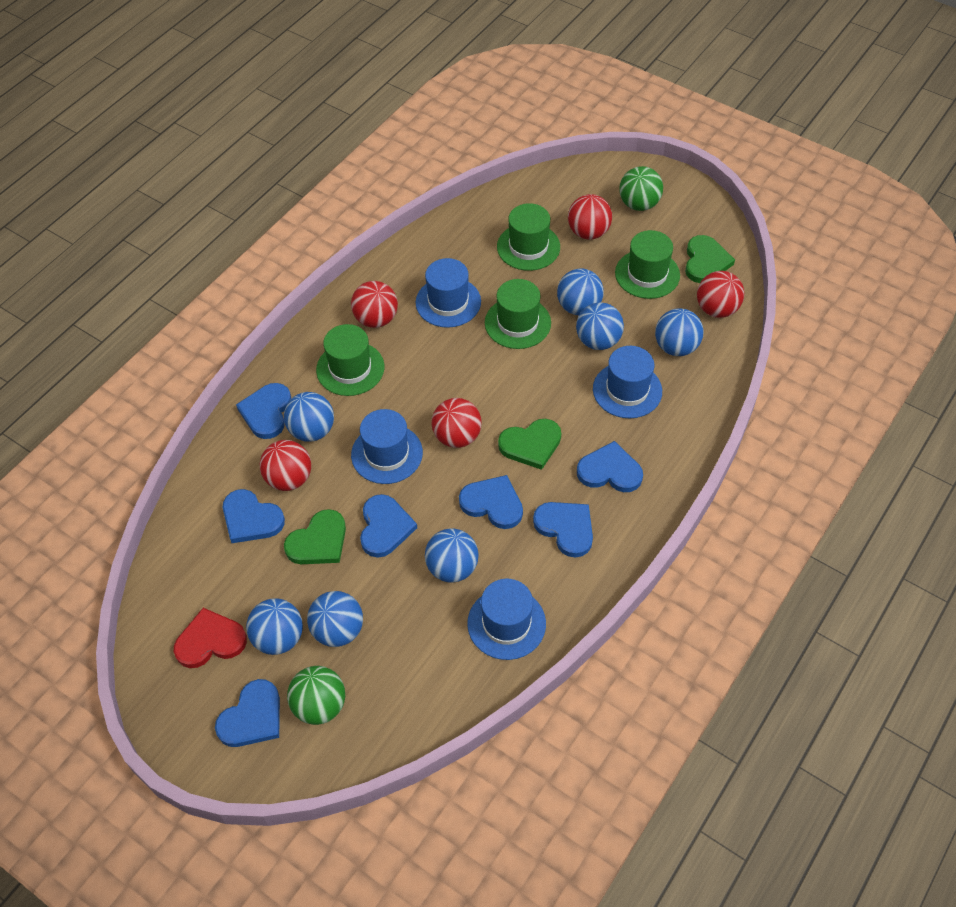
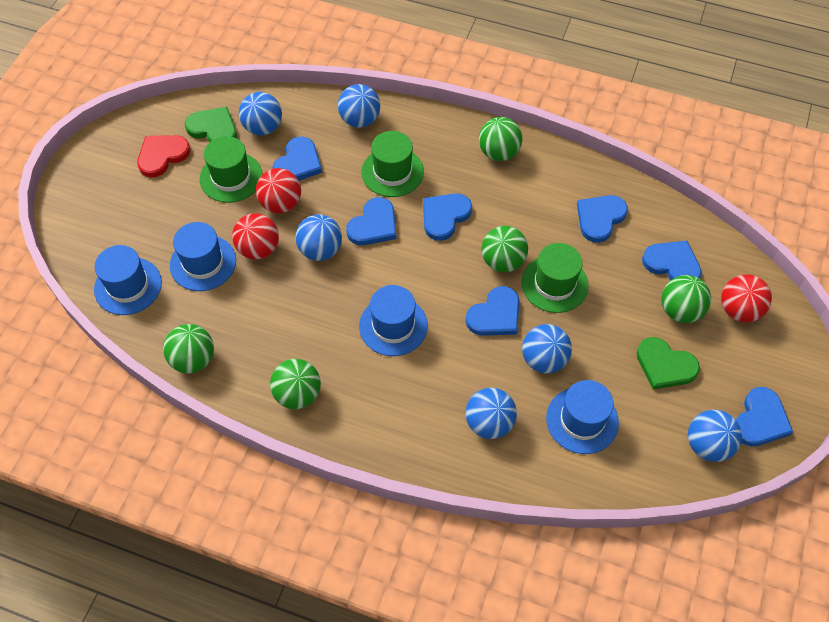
blue ball: 7 -> 6
green ball: 2 -> 5
green hat: 4 -> 3
green heart: 3 -> 2
red ball: 5 -> 3

